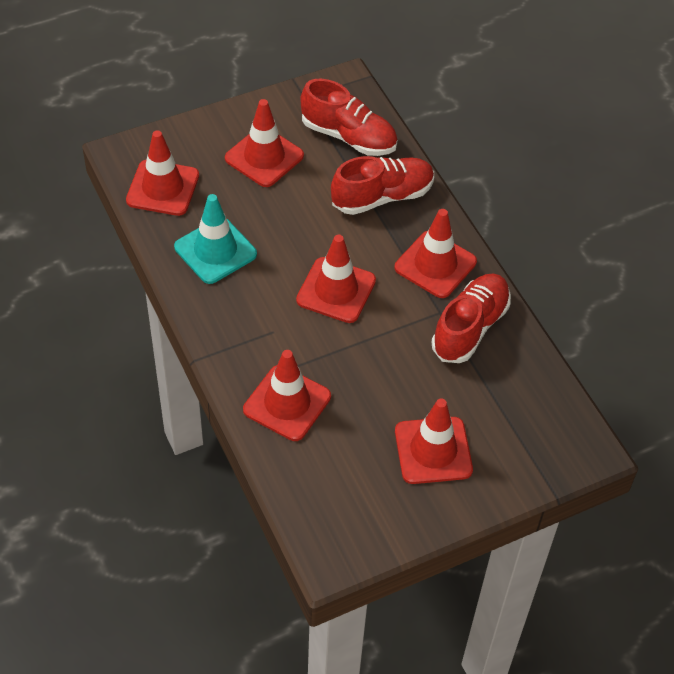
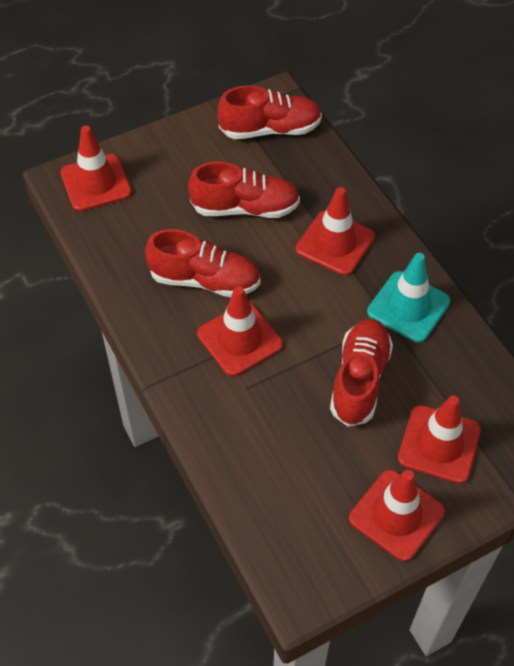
red shoe: 3 -> 4
red traffic cone: 6 -> 5

